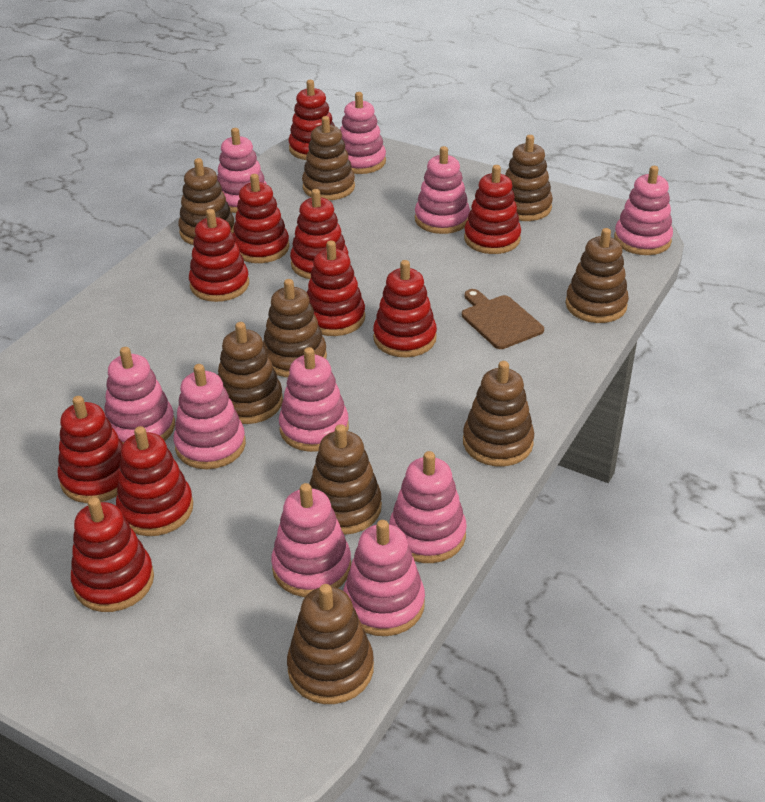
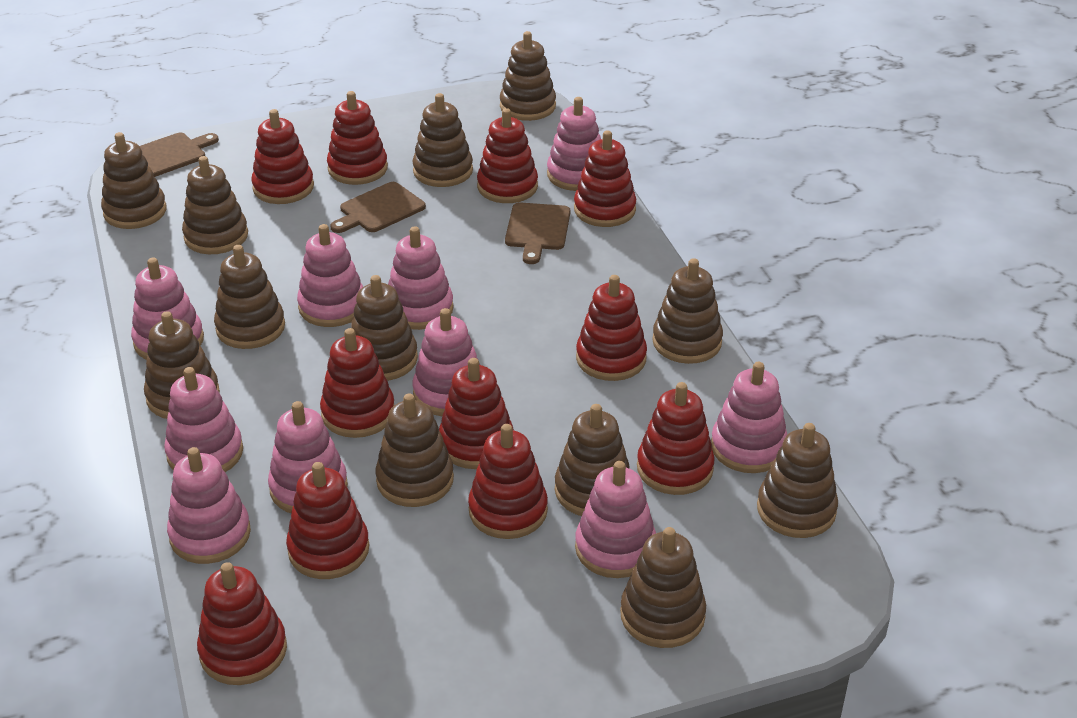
brown cutting board: 1 -> 3
brown stacking toy: 9 -> 12
red stacking toy: 10 -> 11

